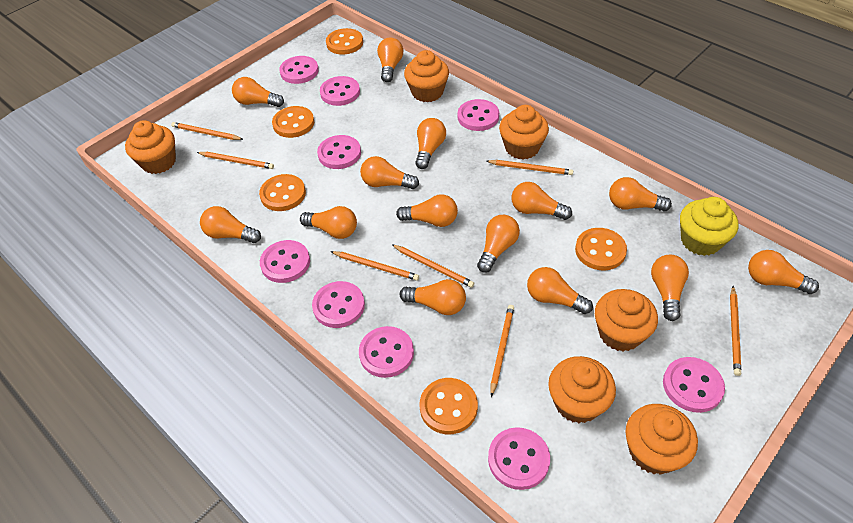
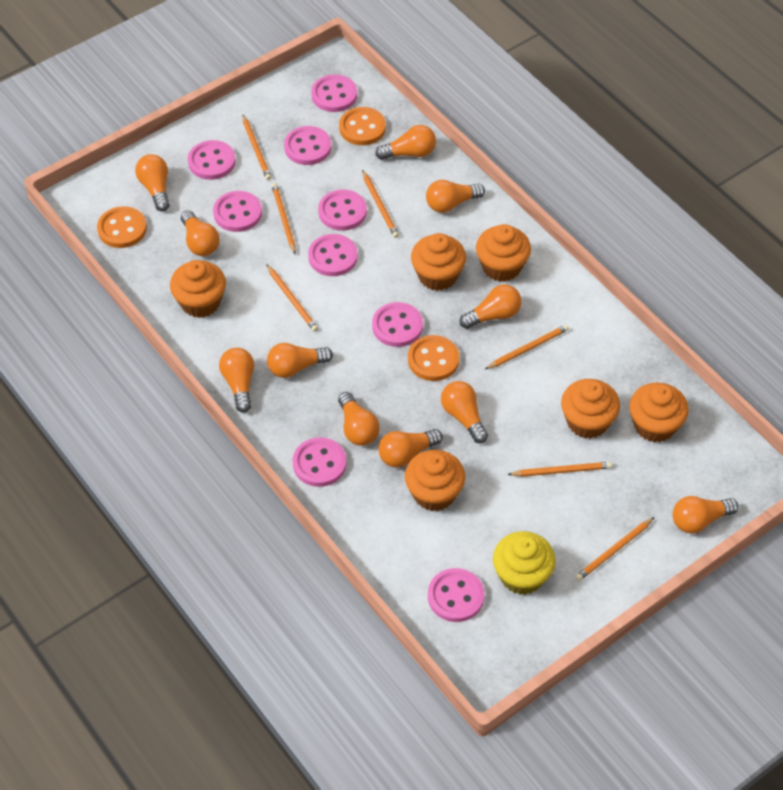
orange button: 5 -> 3
orange light bulb: 14 -> 11

